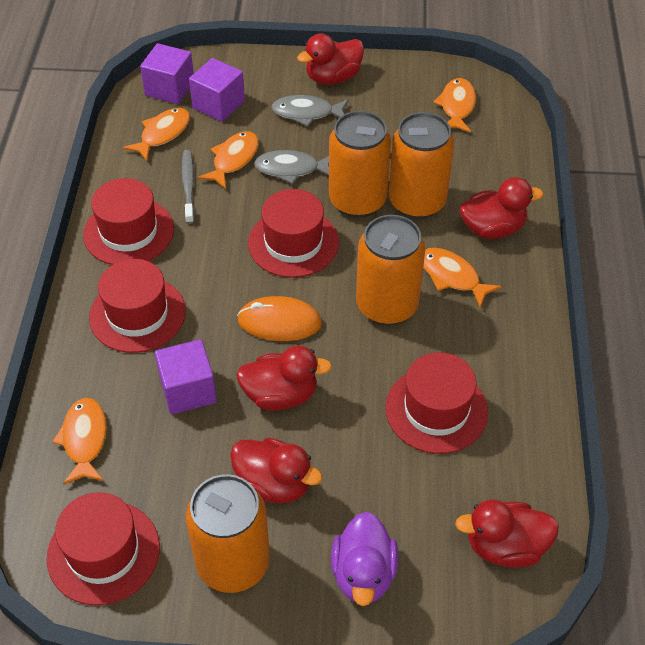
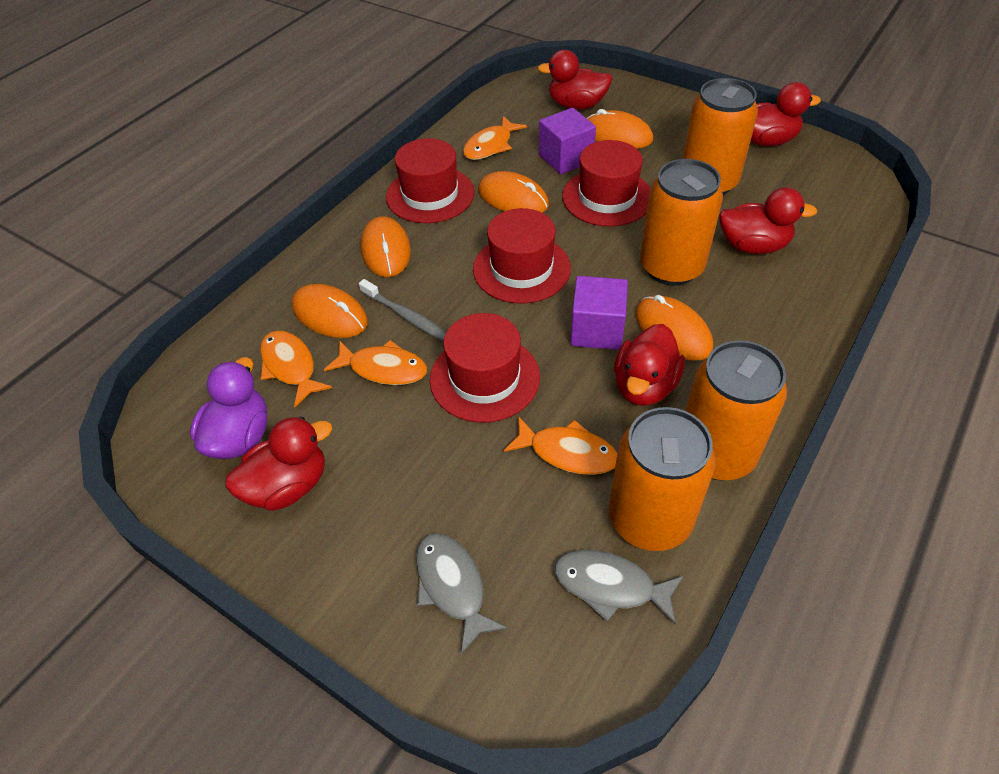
orange fish: 5 -> 4
orange mouse: 1 -> 5
purple cube: 3 -> 2
red hat: 5 -> 4

